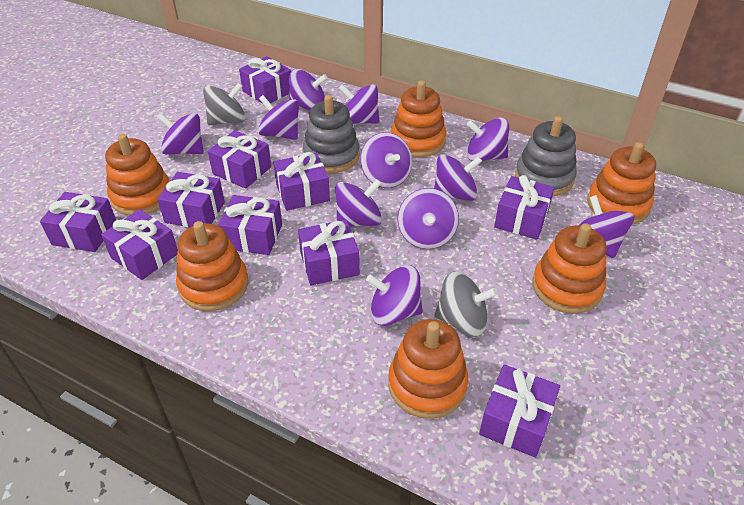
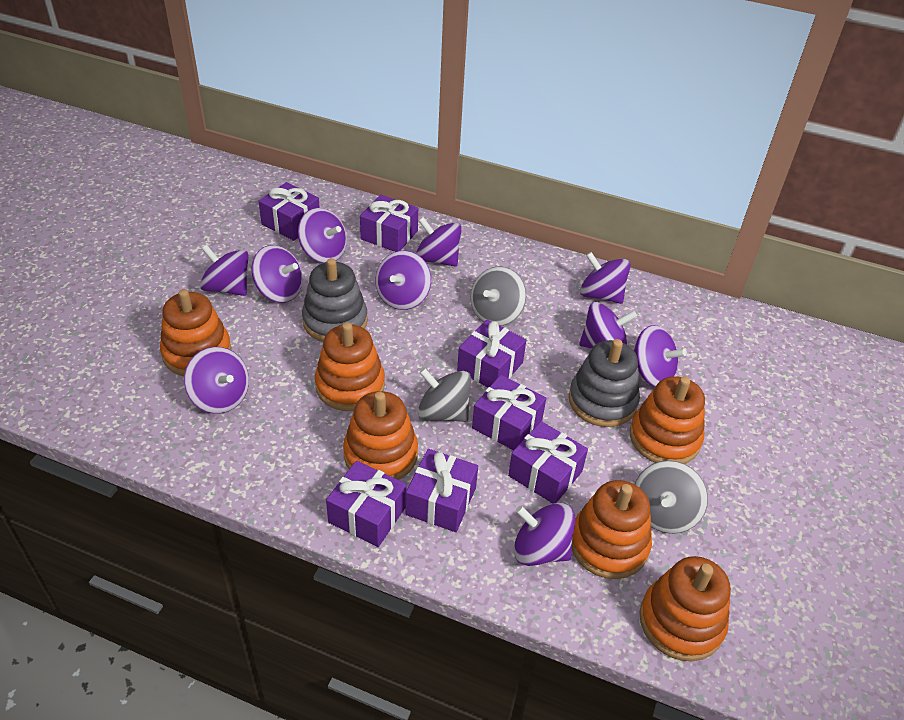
grey spinning top: 2 -> 3
purple gift: 10 -> 7
purple spinning top: 11 -> 10

